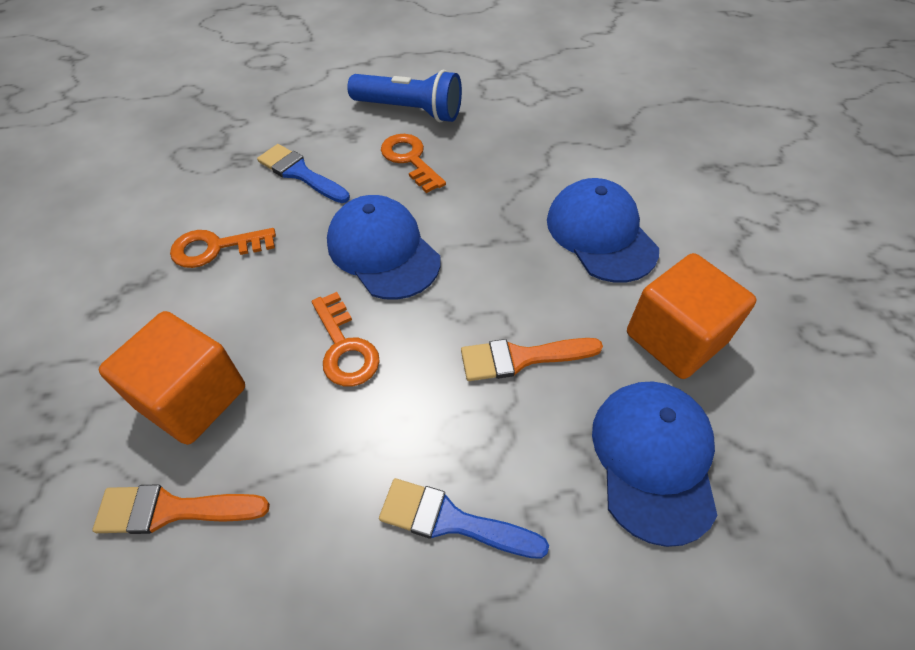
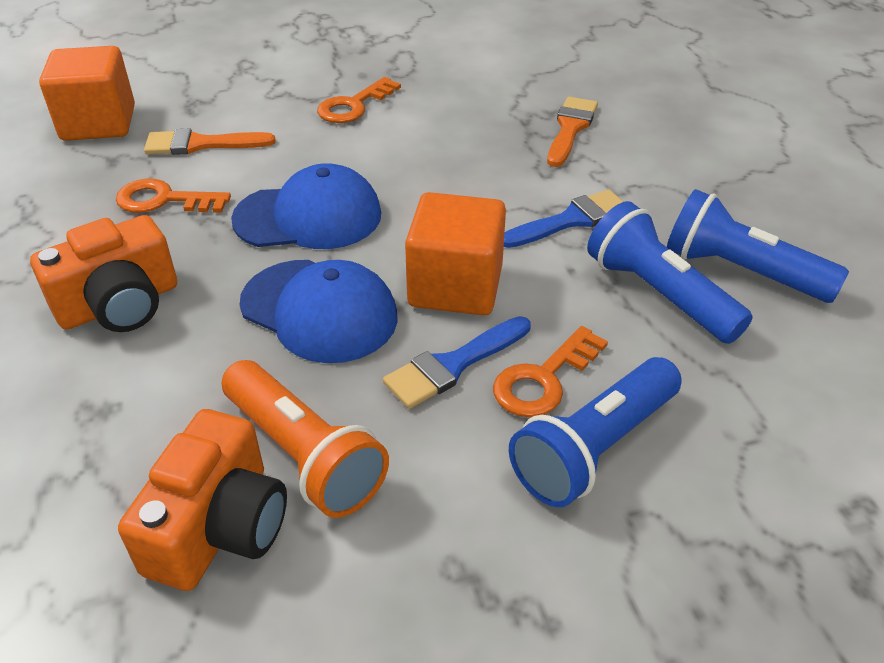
blue cap: 3 -> 2
blue flashlight: 1 -> 3
orange camera: 0 -> 2
orange flashlight: 0 -> 1

